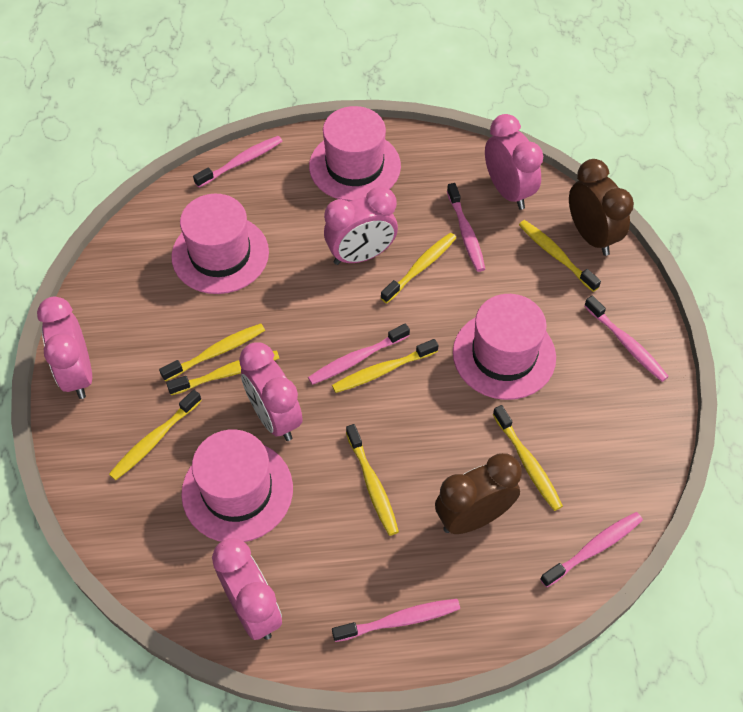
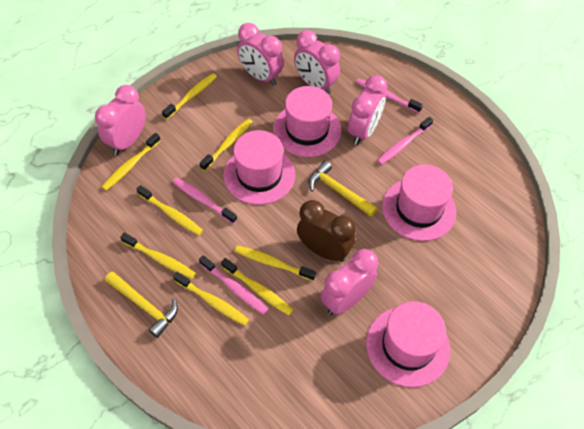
brown clock: 2 -> 1
pink toothbrush: 6 -> 4
yellow hammer: 0 -> 2

